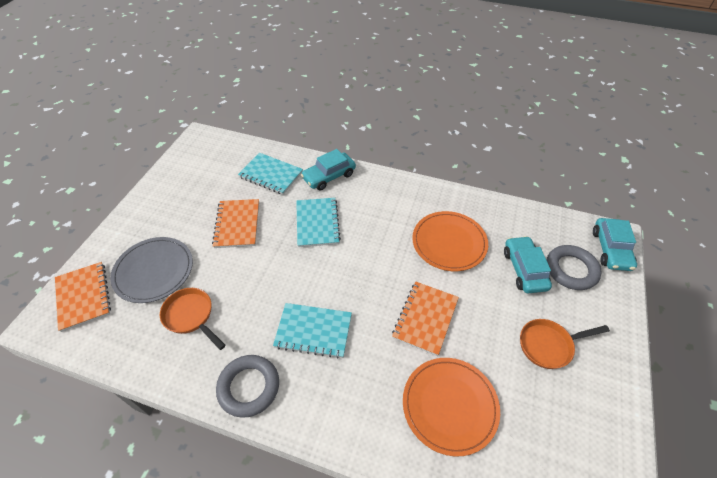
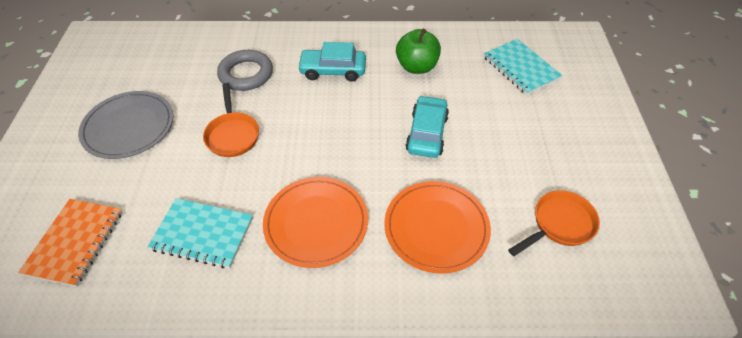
green apple: 0 -> 1
grey ring: 2 -> 1
orange notebook: 3 -> 1
turquoise car: 3 -> 2
turquoise notebook: 3 -> 2

